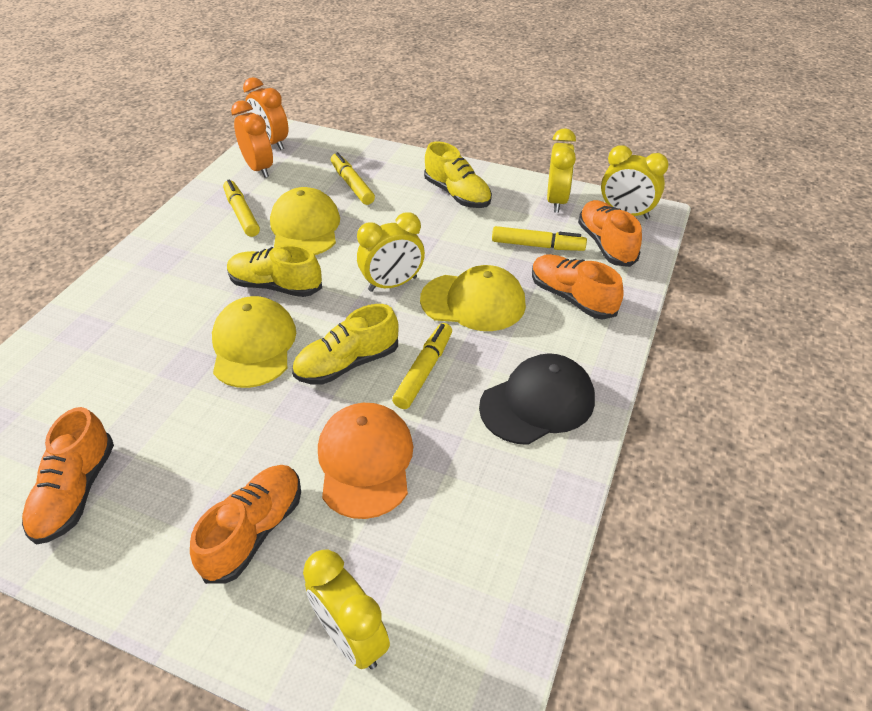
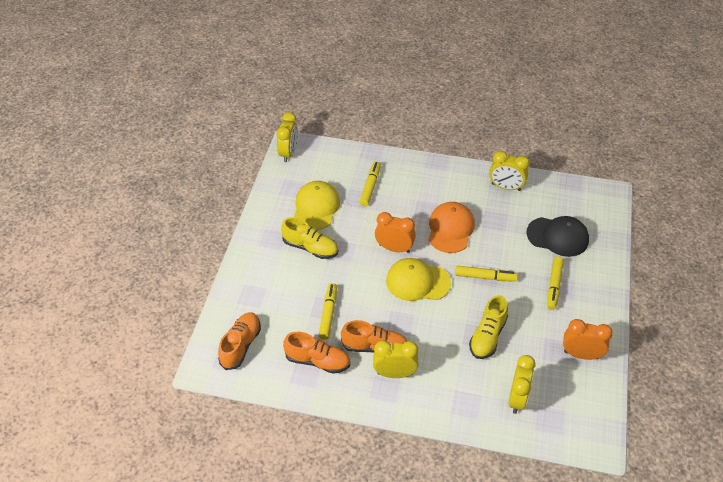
orange shoe: 4 -> 3
yellow cap: 3 -> 2
yellow shoe: 3 -> 2

